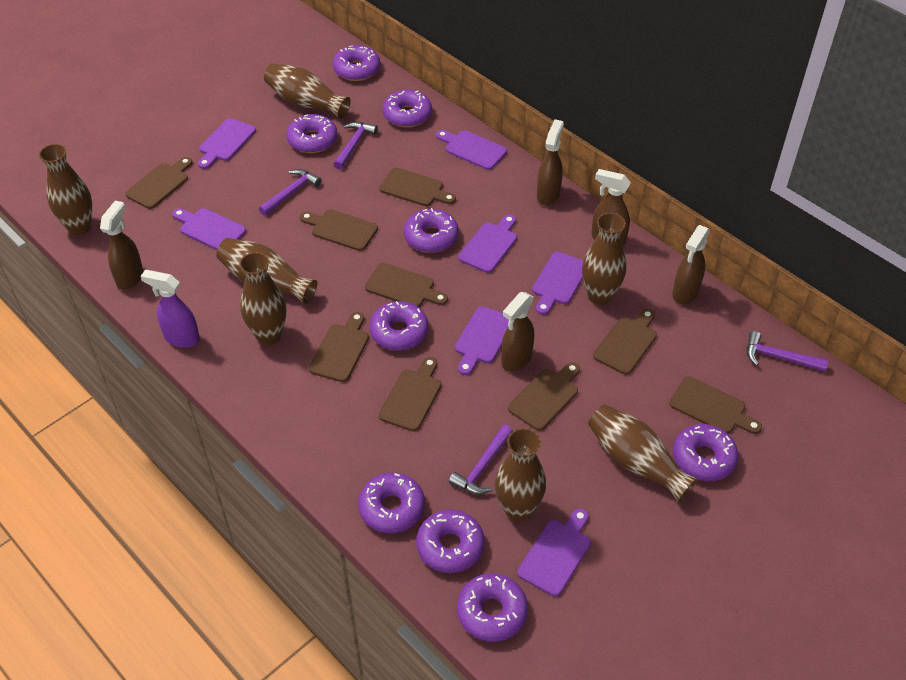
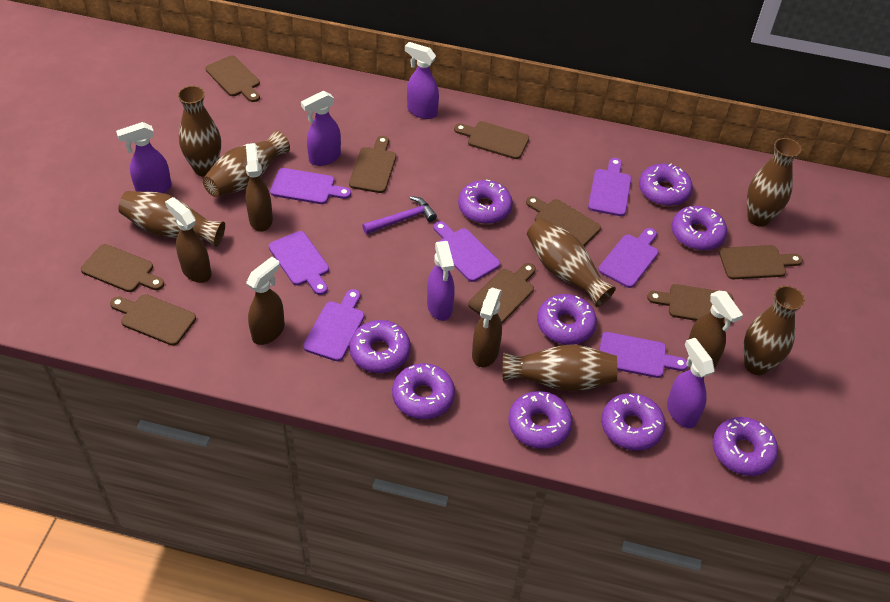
purple hammer: 4 -> 1
purple spray bottle: 1 -> 5

